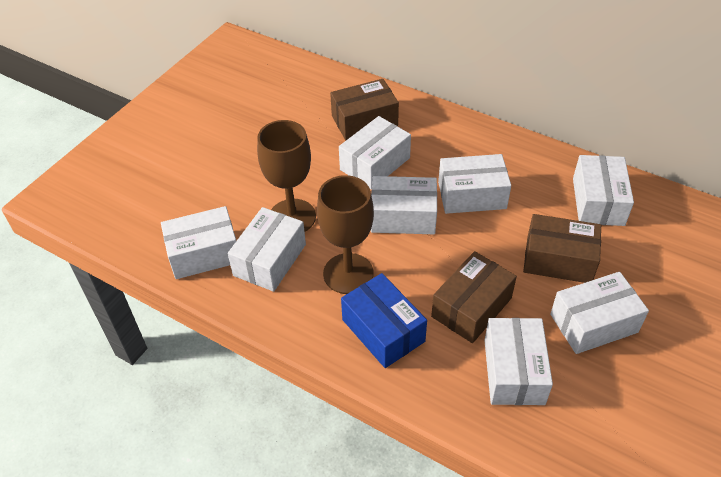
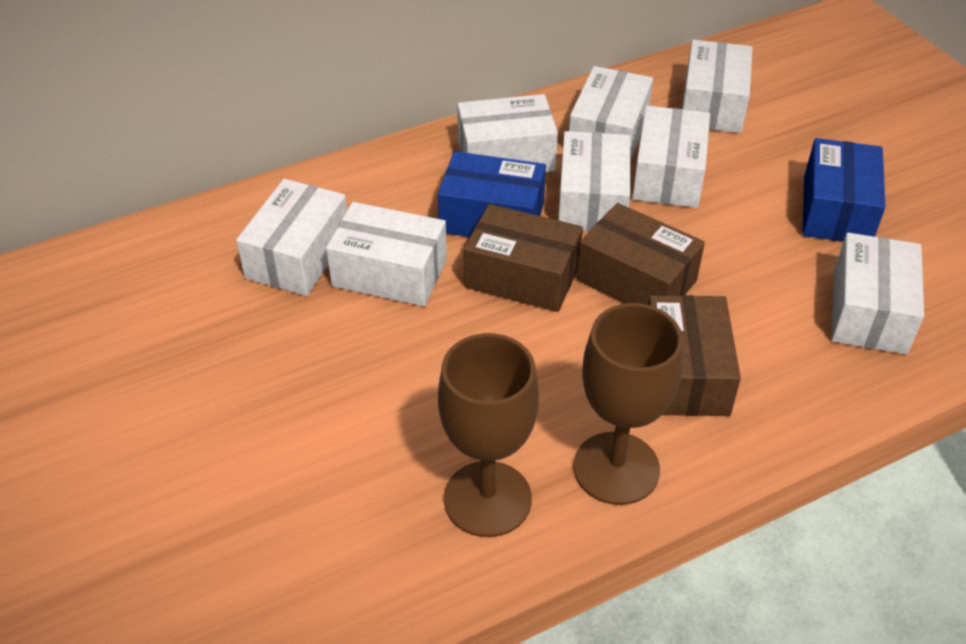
blue box: 1 -> 2

